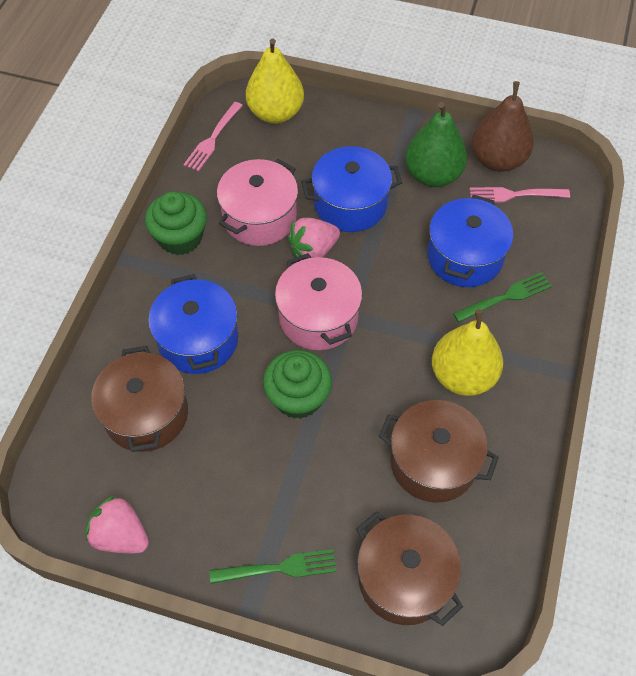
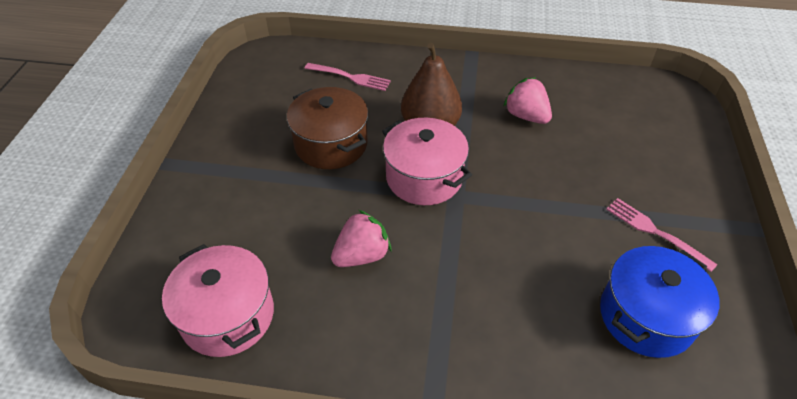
blue pot: 3 -> 1
brown pot: 3 -> 1
green cupcake: 2 -> 0
green fork: 2 -> 0
green pear: 1 -> 0
yellow pear: 2 -> 0

